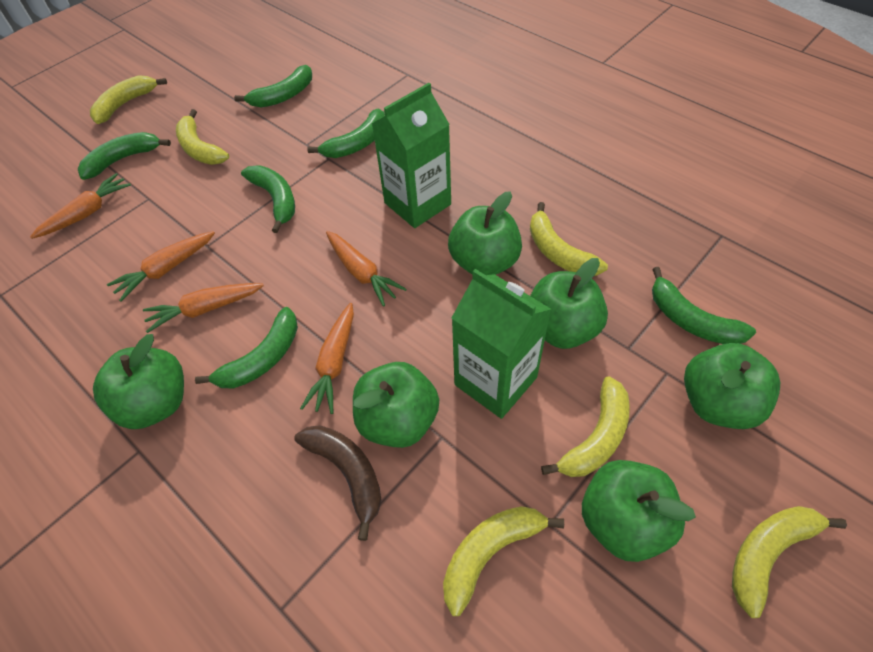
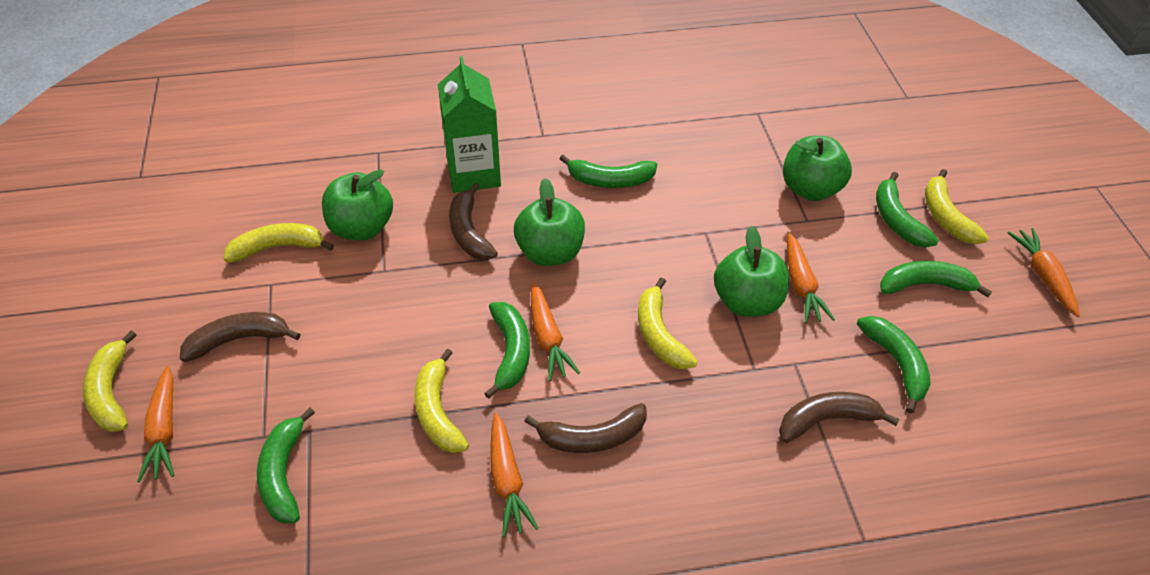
brown banana: 1 -> 4
green apple: 6 -> 4
green carton: 2 -> 1
yellow banana: 6 -> 5

